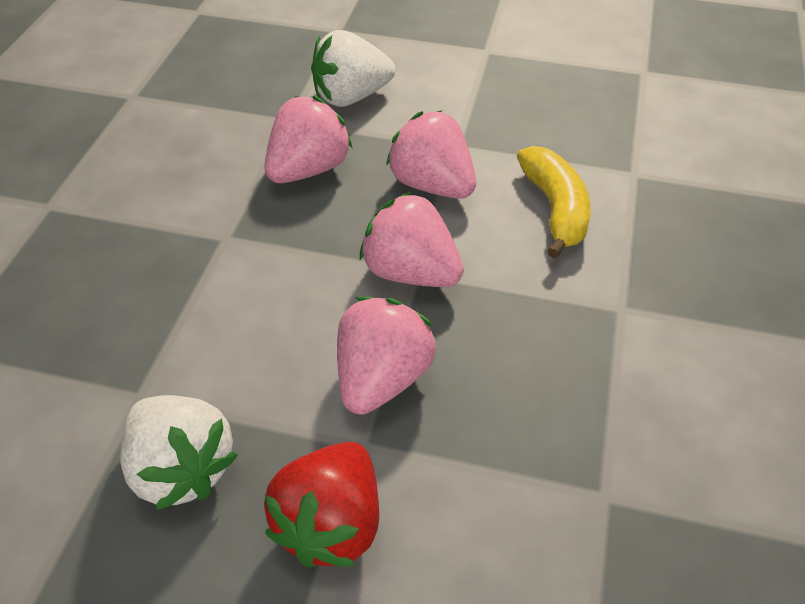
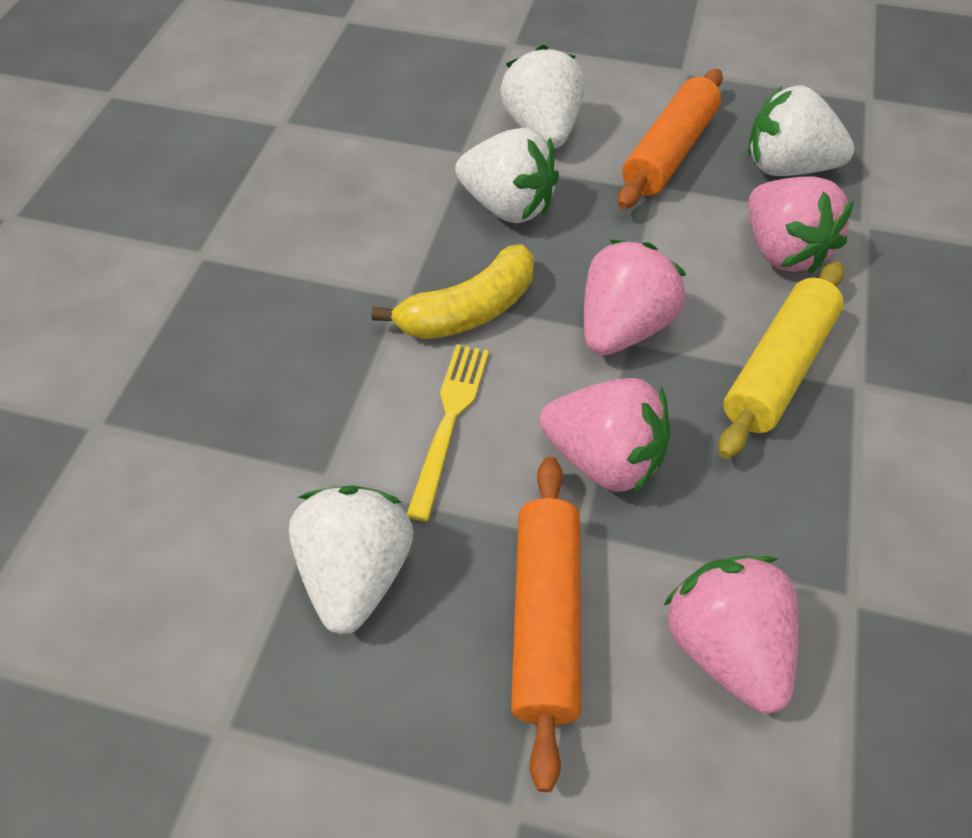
orange rolling pin: 0 -> 2
red strawberry: 1 -> 0
white strawberry: 2 -> 4
yellow fork: 0 -> 1
yellow rolling pin: 0 -> 1

